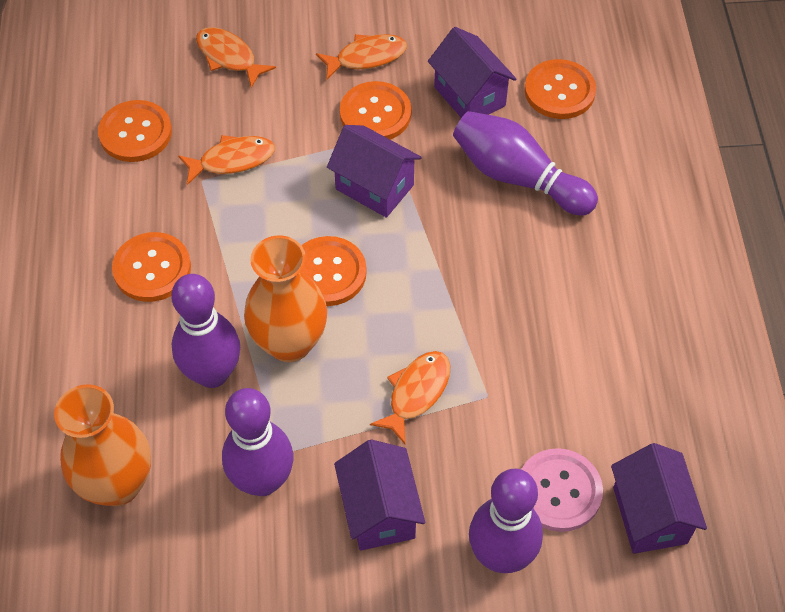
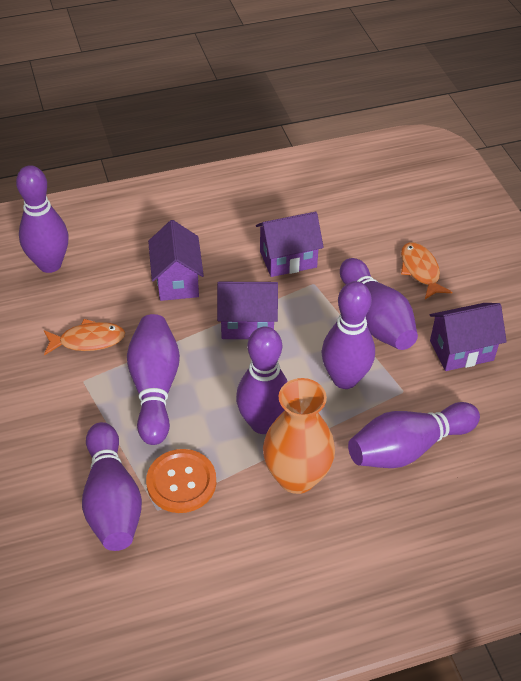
orange button: 5 -> 1
orange fish: 4 -> 2
orange vase: 2 -> 1
pink button: 1 -> 0
purple bowling pin: 4 -> 7

